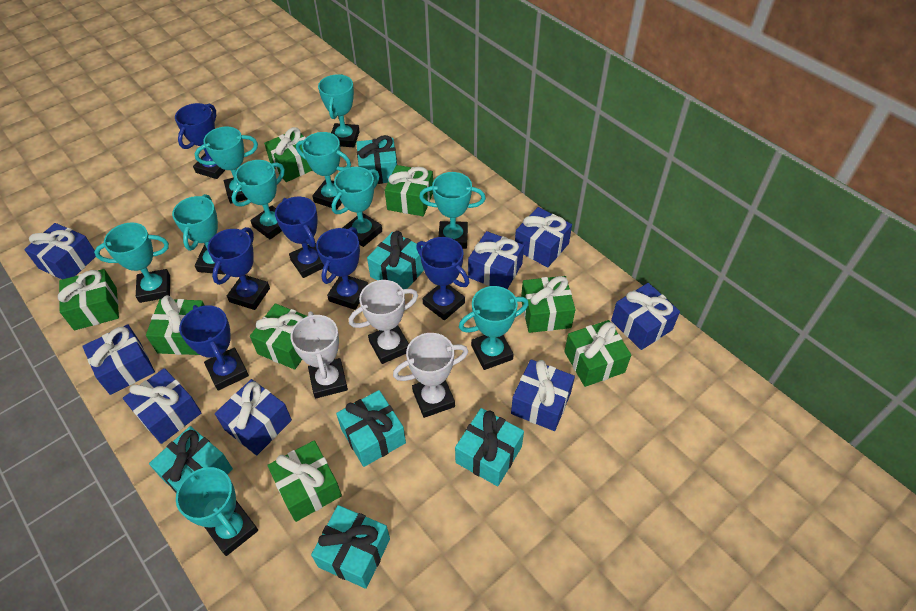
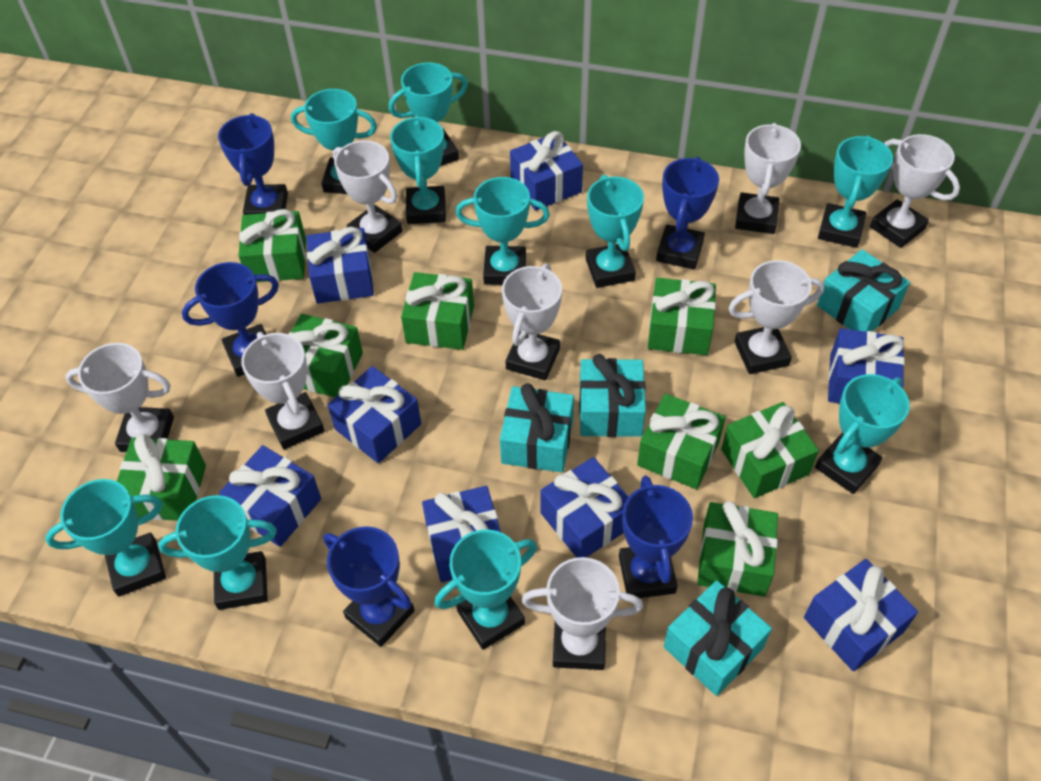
blue trophy: 6 -> 5
turquoise gift: 6 -> 4
white trophy: 3 -> 8

